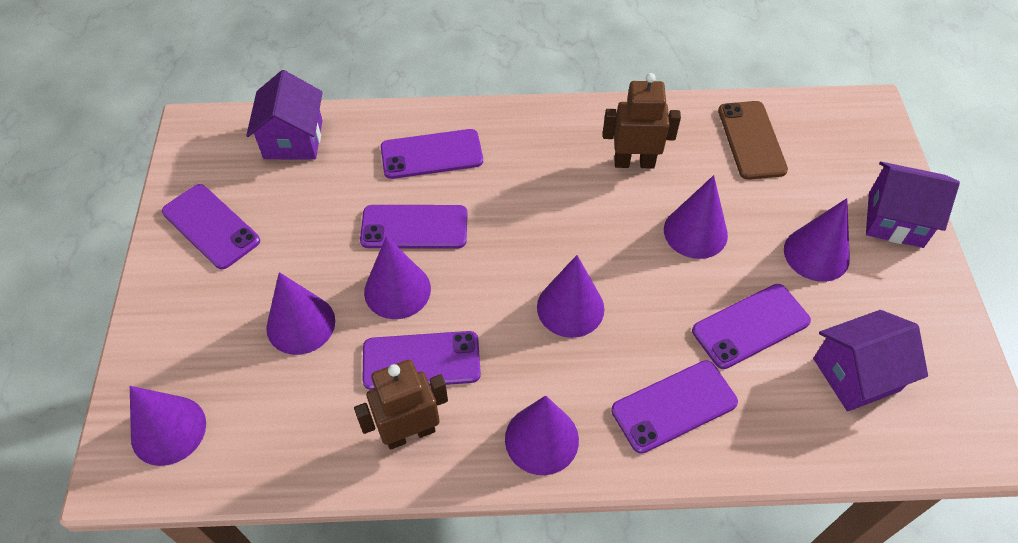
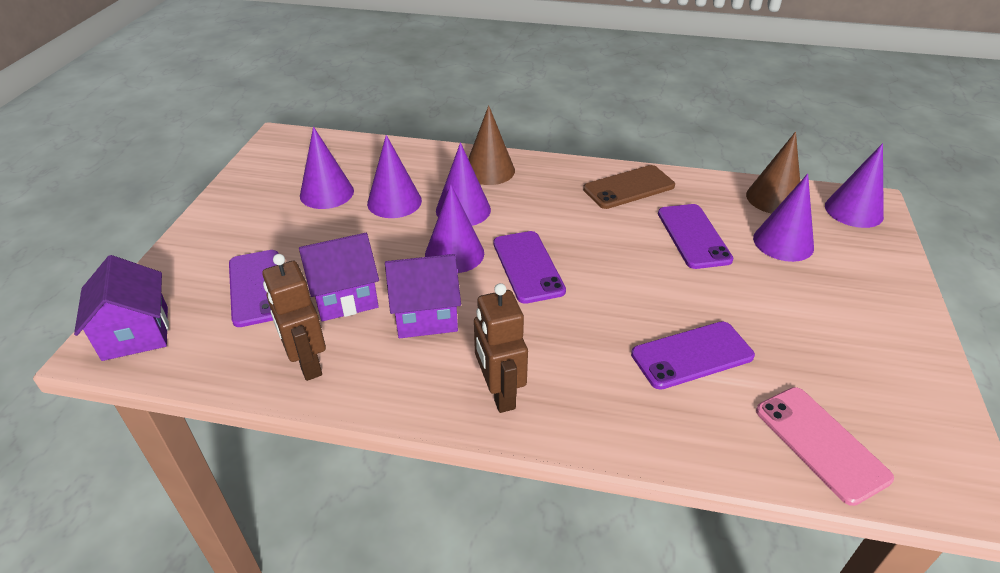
brown cone: 0 -> 2
pink phone: 0 -> 1
purple cone: 7 -> 6
purple phone: 6 -> 4

